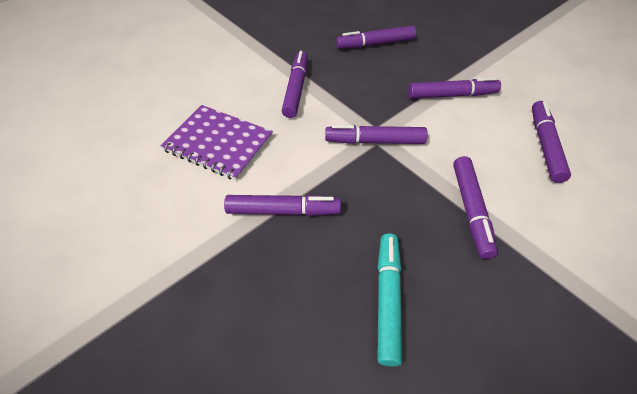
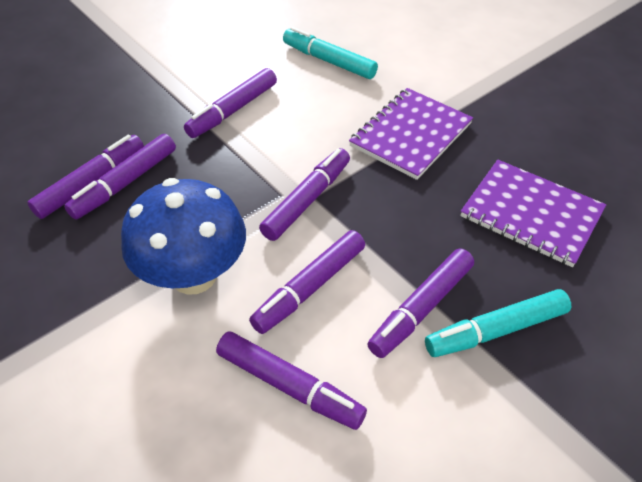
blue mushroom: 0 -> 1
purple notebook: 1 -> 2
turquoise marker: 1 -> 2

